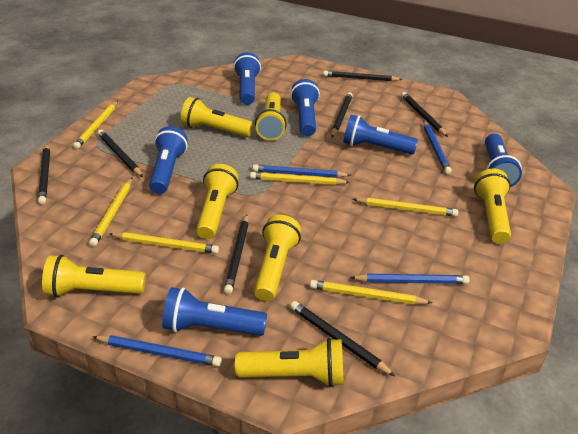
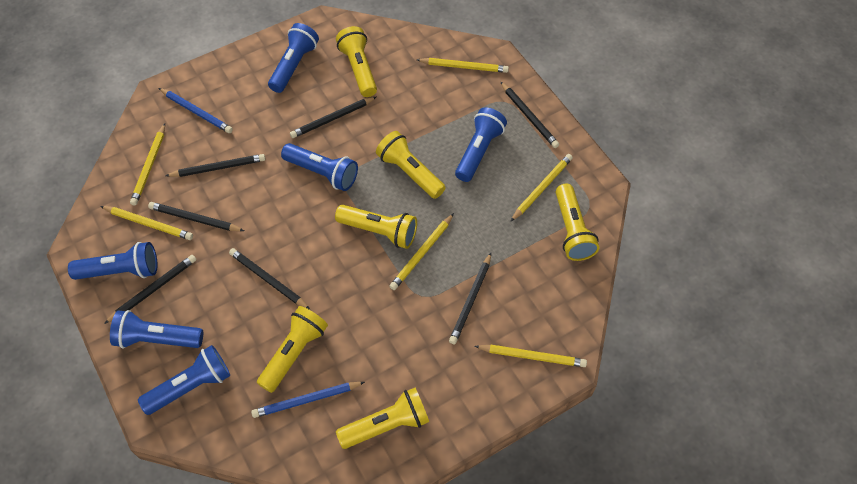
blue pencil: 4 -> 2
yellow flashlight: 7 -> 6

